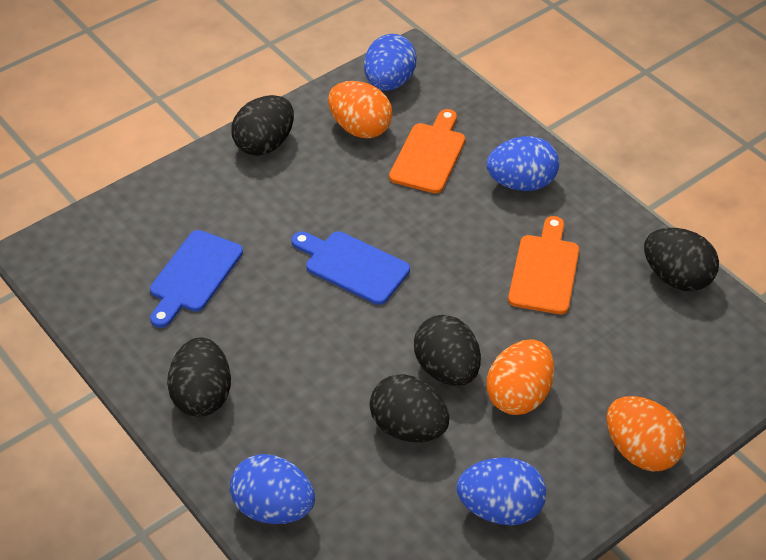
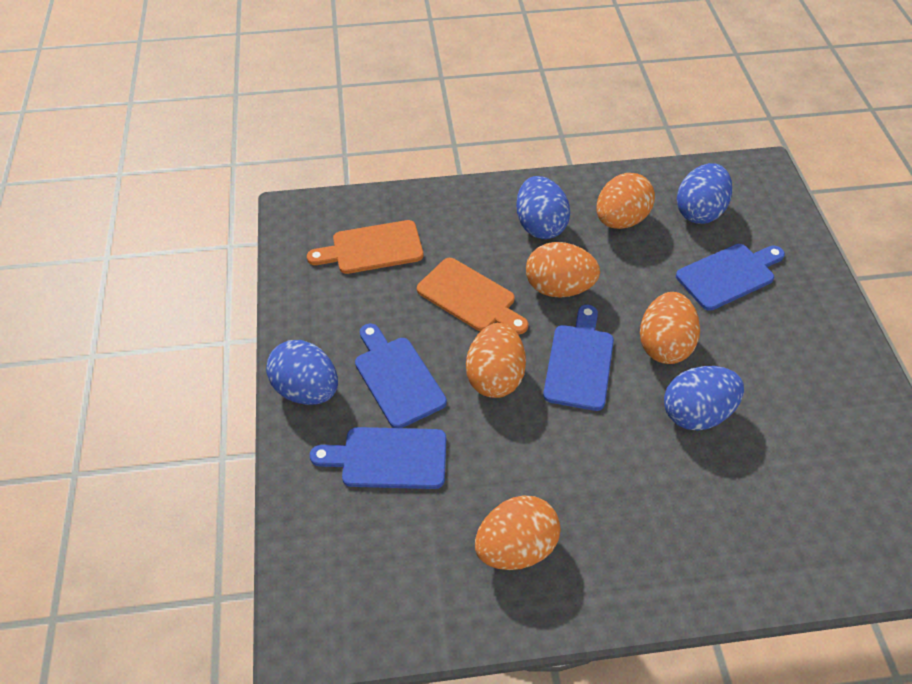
black egg: 5 -> 0
blue cutting board: 2 -> 4
orange egg: 3 -> 5

